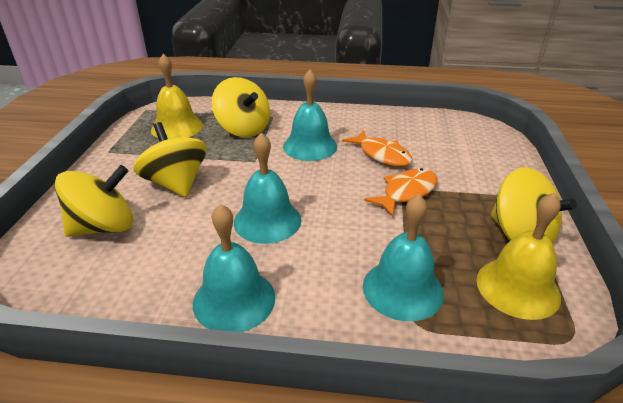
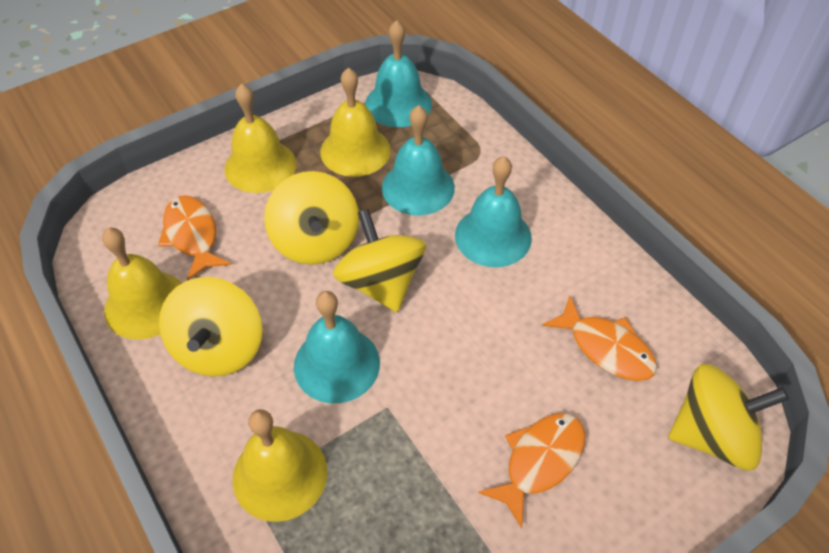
orange fish: 2 -> 3
yellow bell: 2 -> 4

